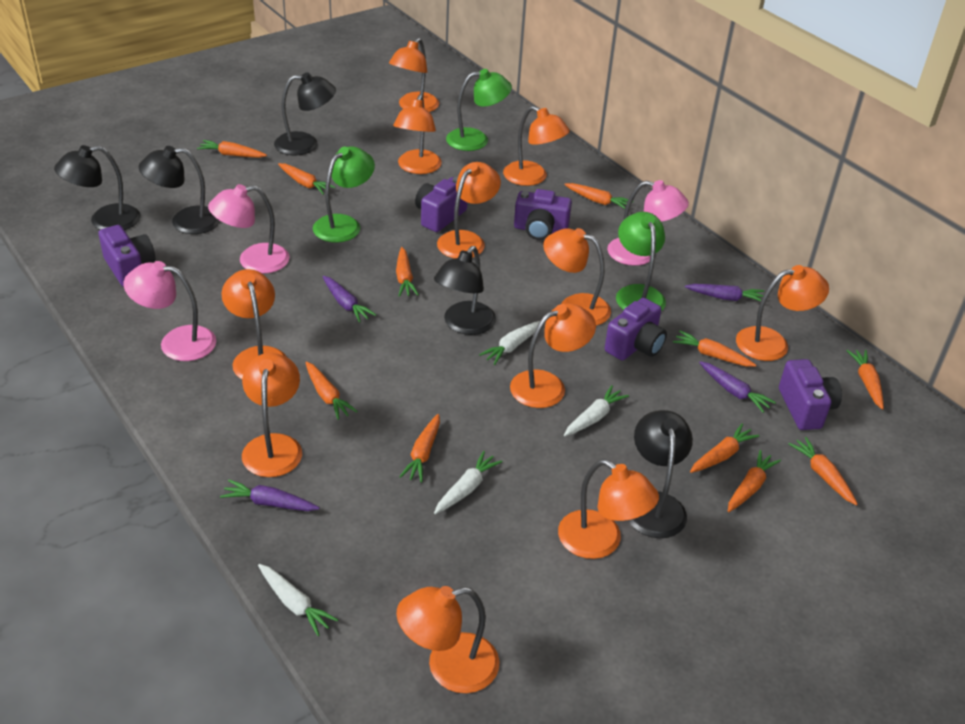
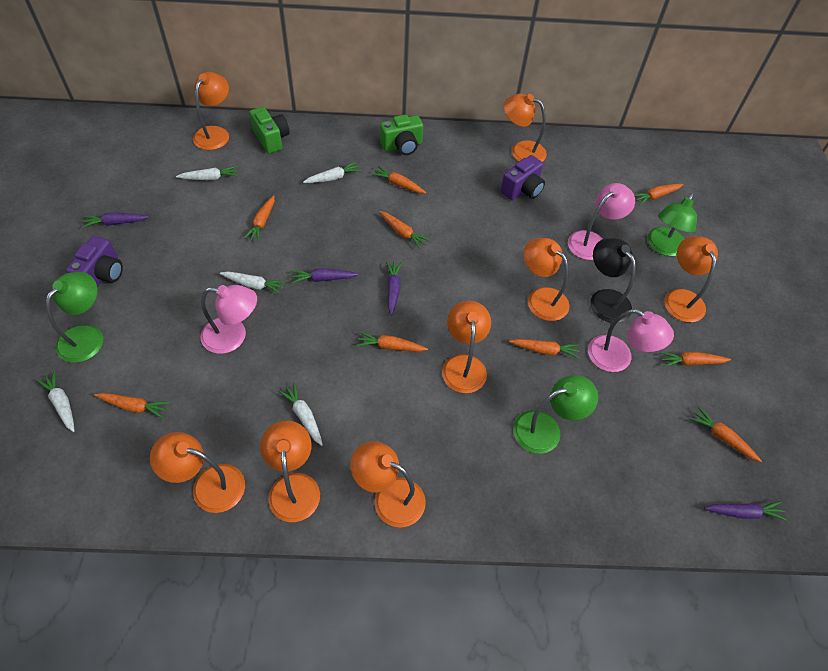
black lamp: 5 -> 1
green camera: 0 -> 2
orange carrot: 11 -> 9
orange lamp: 11 -> 8
purple camera: 5 -> 2
white carrot: 4 -> 5

